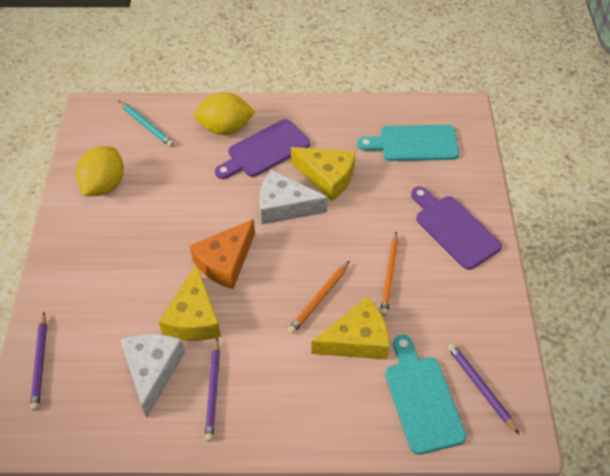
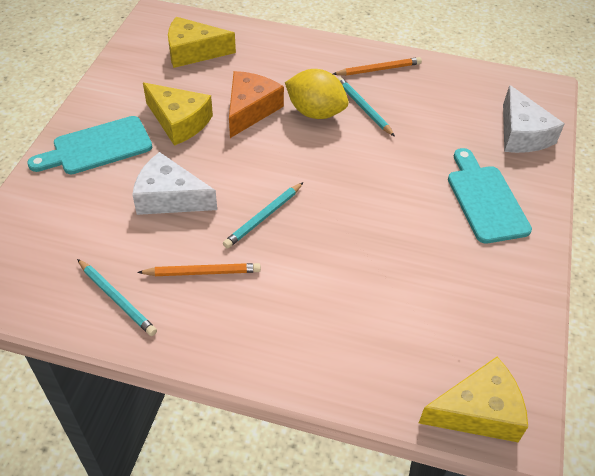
purple cutting board: 2 -> 0
purple pencil: 3 -> 0
turquoise pencil: 1 -> 3
yellow lemon: 2 -> 1

